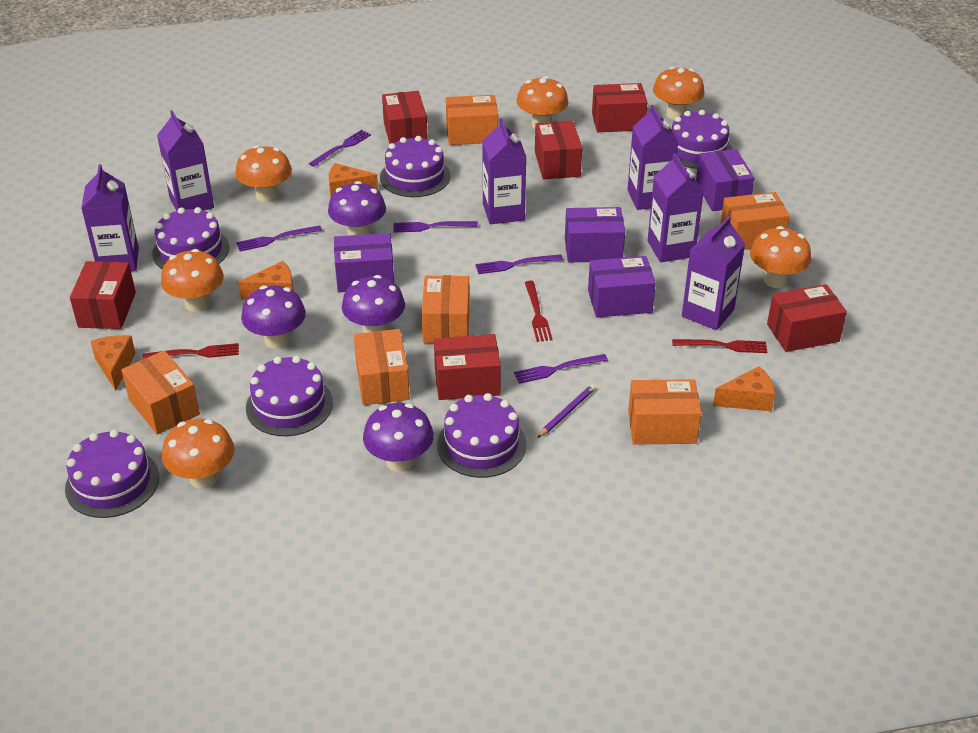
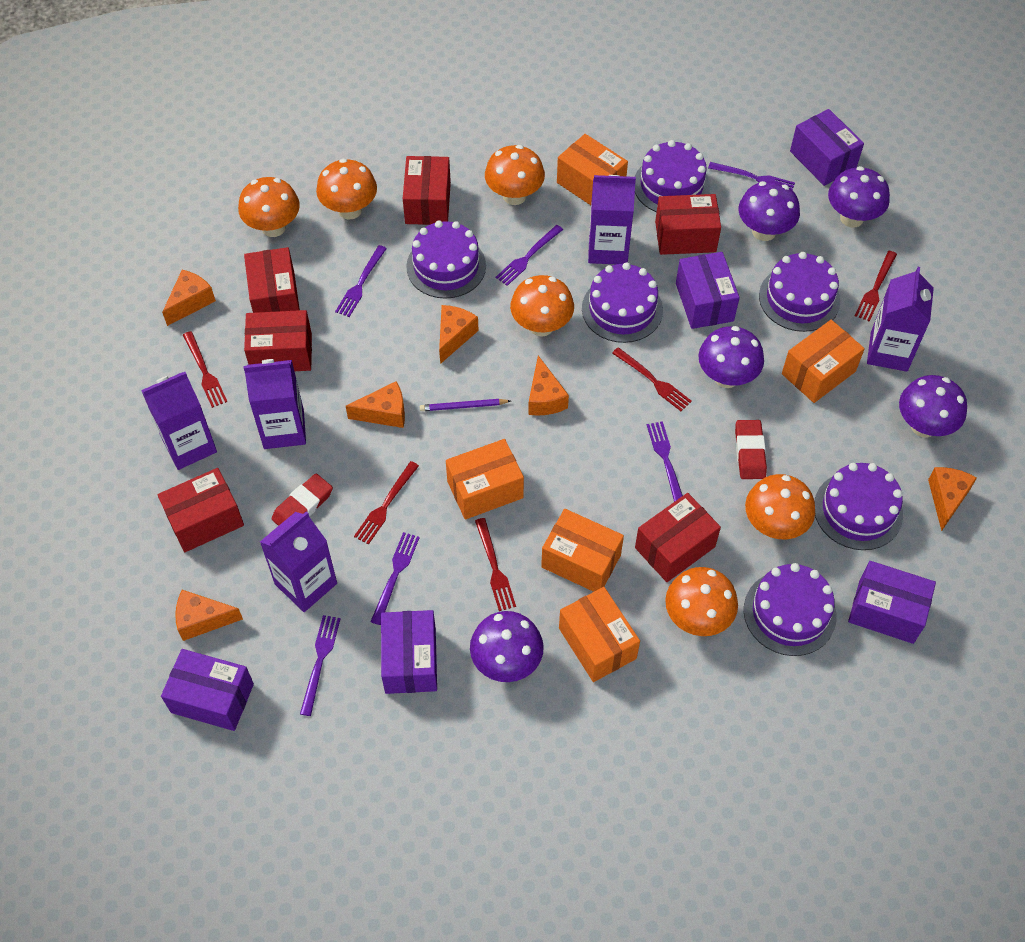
orange box: 6 -> 5
orange cheese: 4 -> 6
purple box: 4 -> 5
purple carton: 6 -> 5
purple fork: 5 -> 6
purple mushroom: 4 -> 5
red eraser: 0 -> 2
red fork: 3 -> 5

